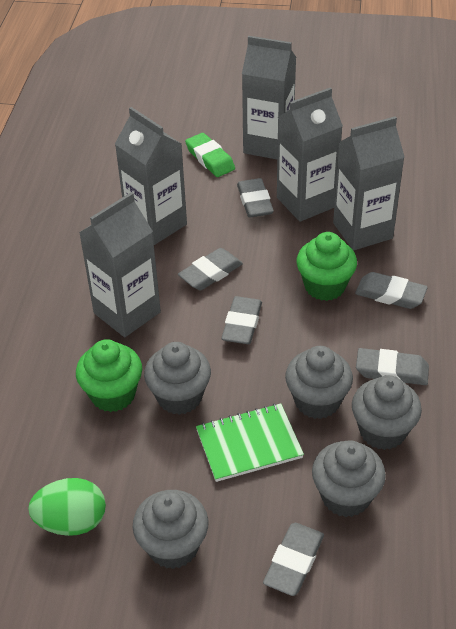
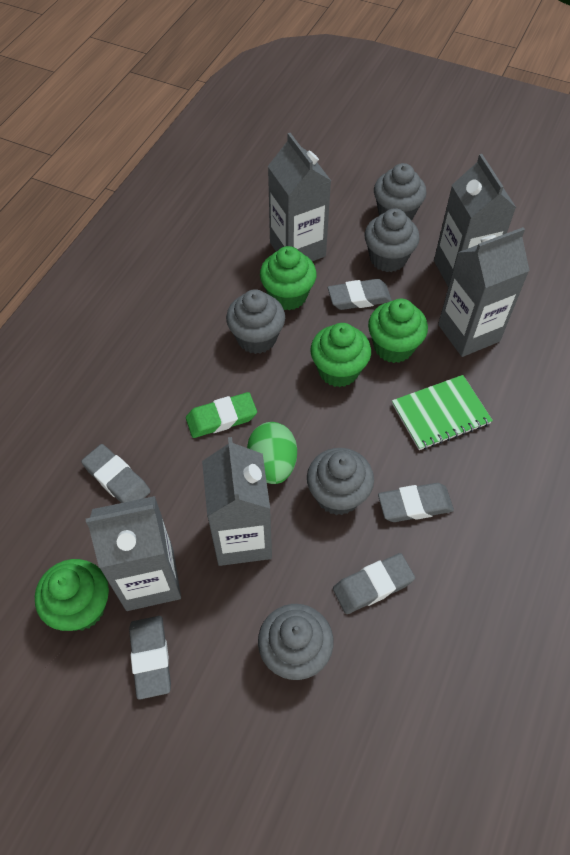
green cupcake: 2 -> 4
grey eraser: 6 -> 5

